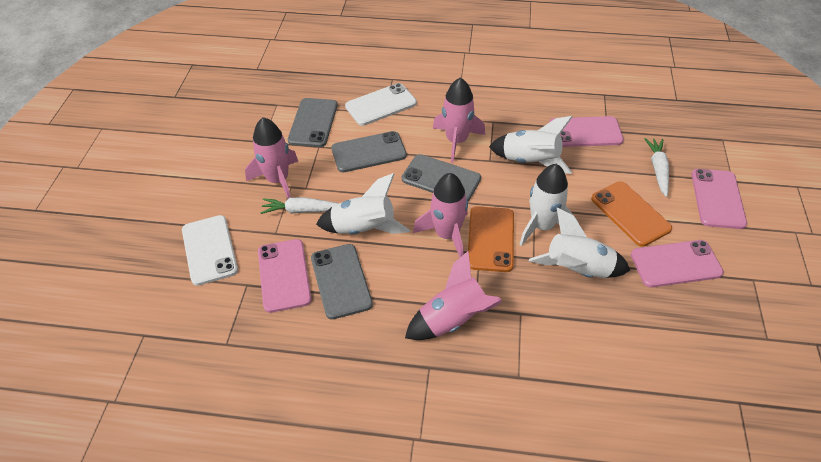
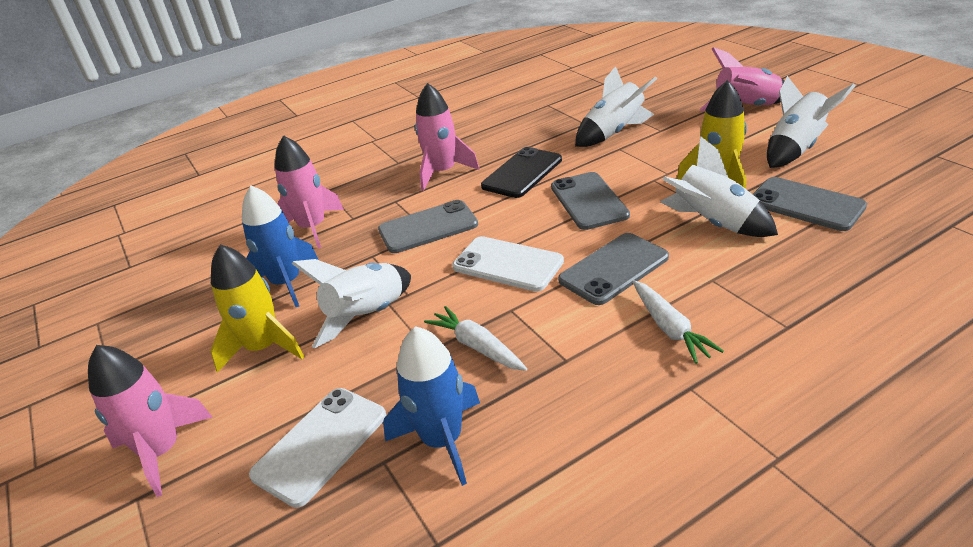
black phone: 0 -> 1
blue rocket: 0 -> 2
orange phone: 2 -> 0
pink phone: 4 -> 0
yellow rocket: 0 -> 2

